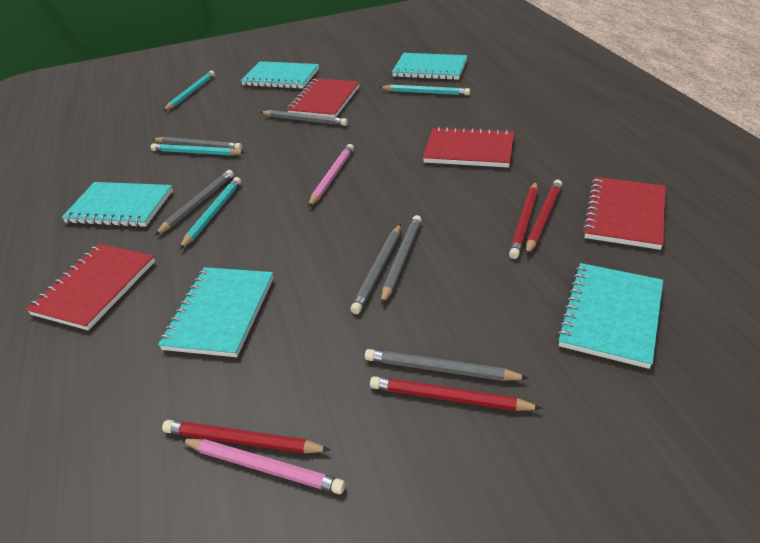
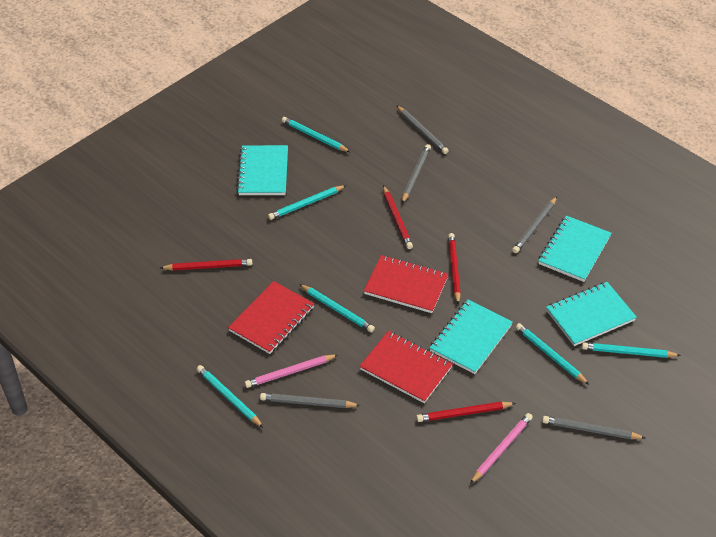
grey pencil: 6 -> 5
red notebook: 4 -> 3
turquoise notebook: 5 -> 4
turquoise pencil: 4 -> 6

